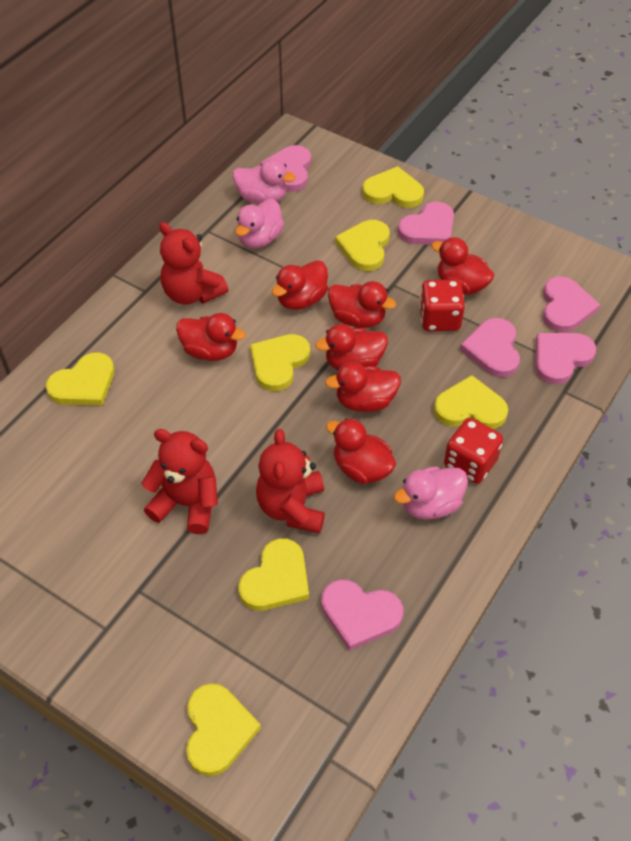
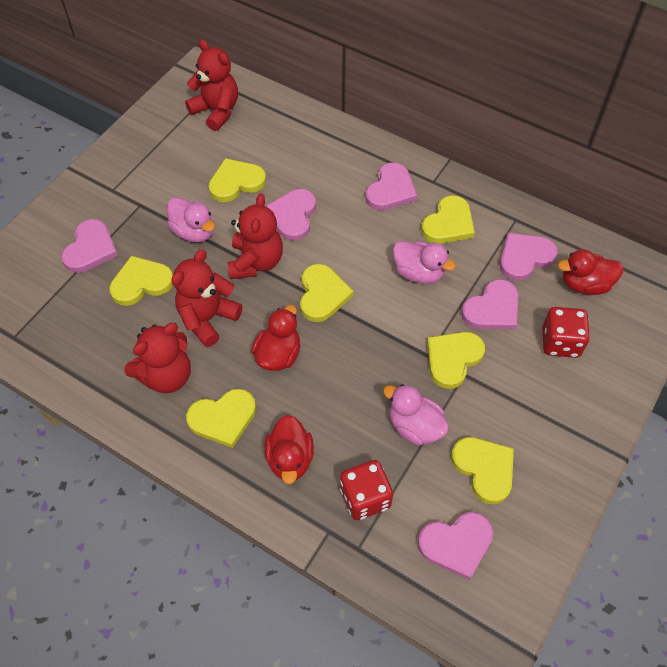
red duck: 7 -> 3
red teddy bear: 3 -> 4

